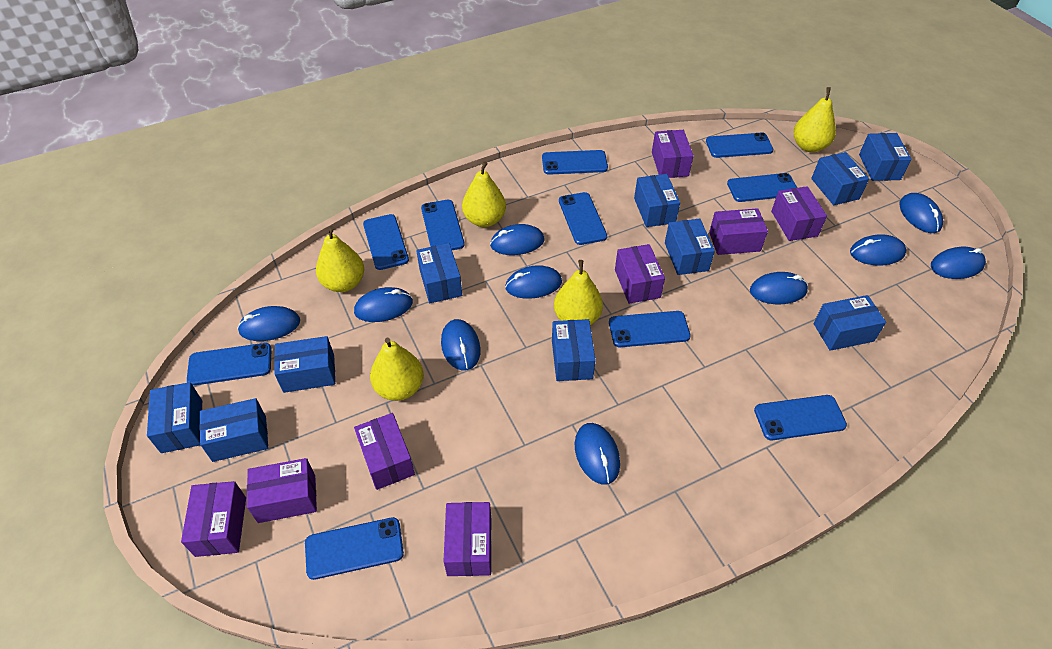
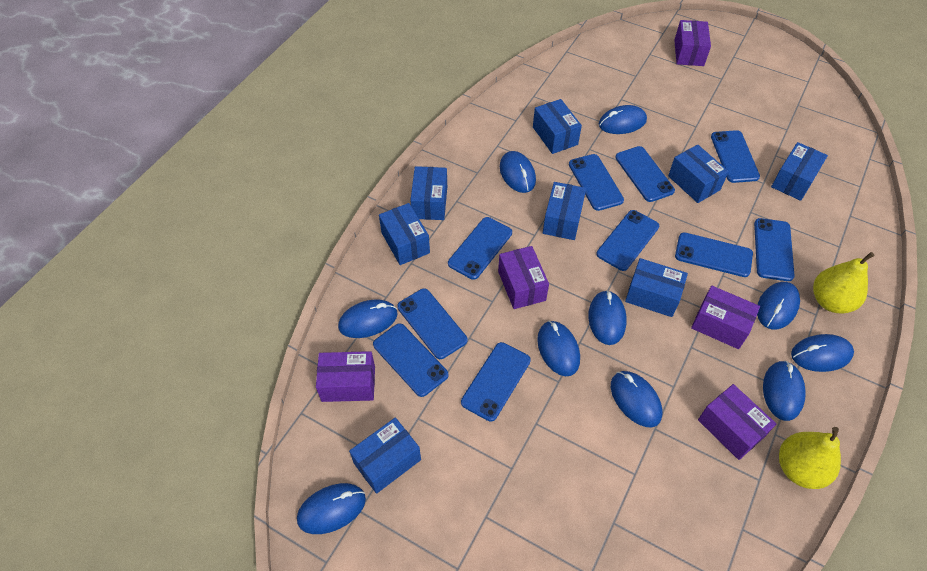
blue box: 10 -> 8
purple box: 8 -> 5
yellow pear: 5 -> 2

